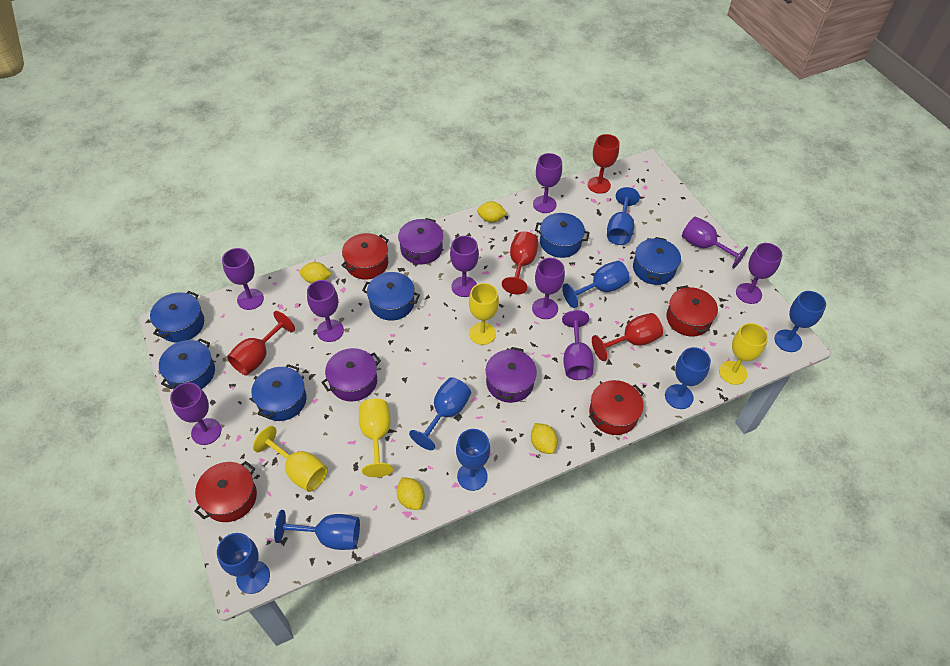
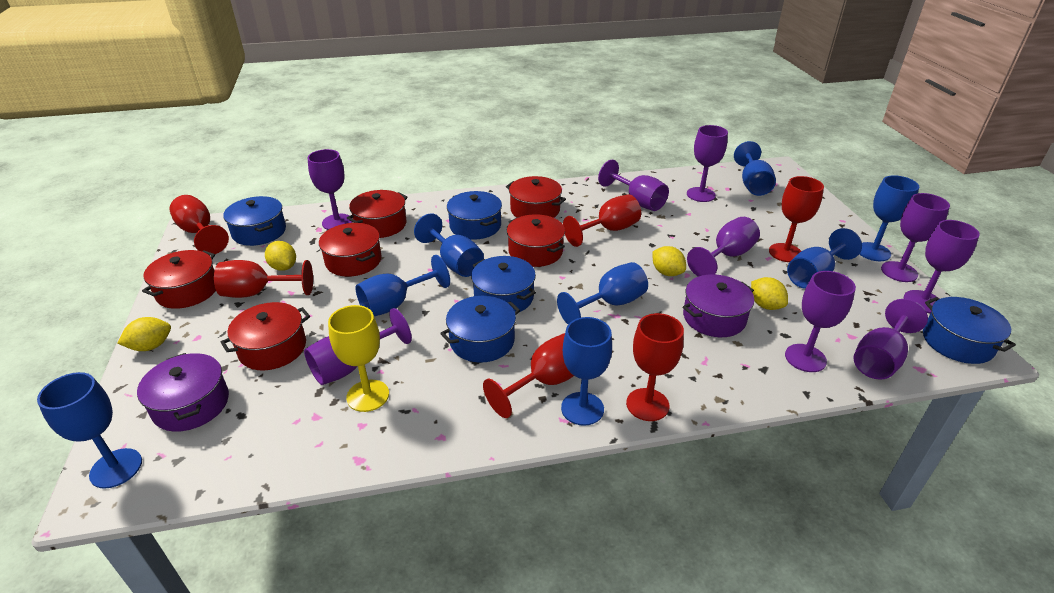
blue pot: 6 -> 5
purple pot: 3 -> 2
red goblet: 4 -> 6
red pot: 4 -> 6
yellow goblet: 4 -> 1

